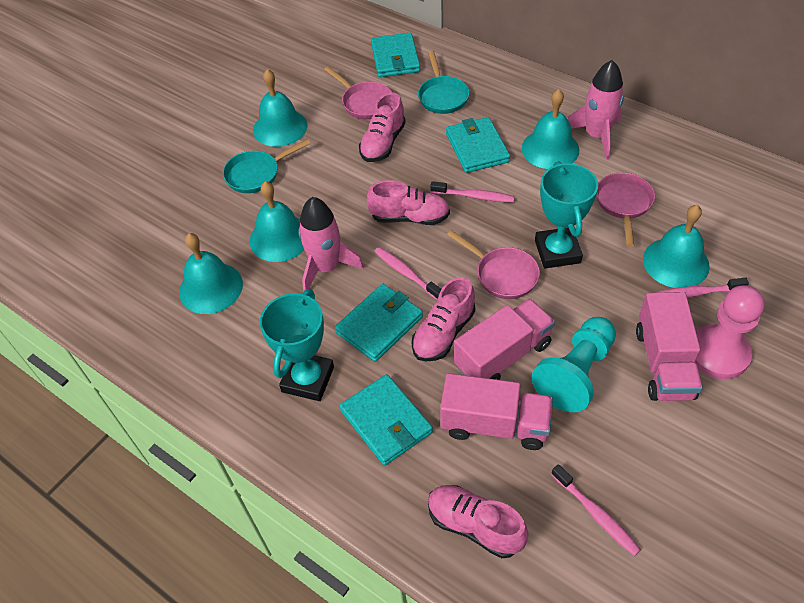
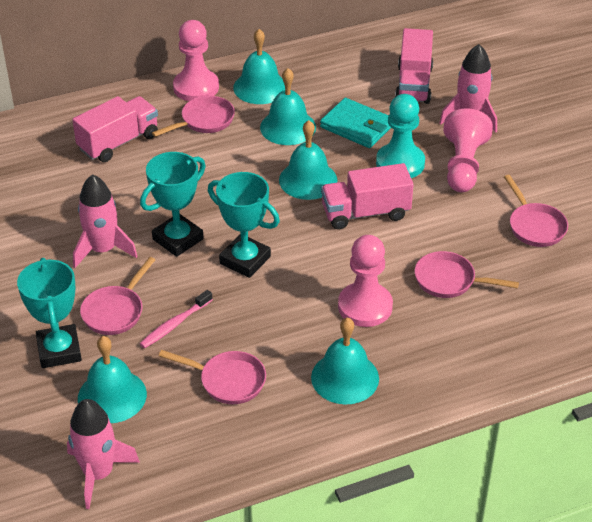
pink pan: 3 -> 5
pink pawn: 1 -> 3
pink rocket: 2 -> 3
pink shoe: 4 -> 0
pink toothbrush: 4 -> 1
turquoise pan: 2 -> 0
turquoise trophy: 2 -> 3
turquoise wallet: 4 -> 1

